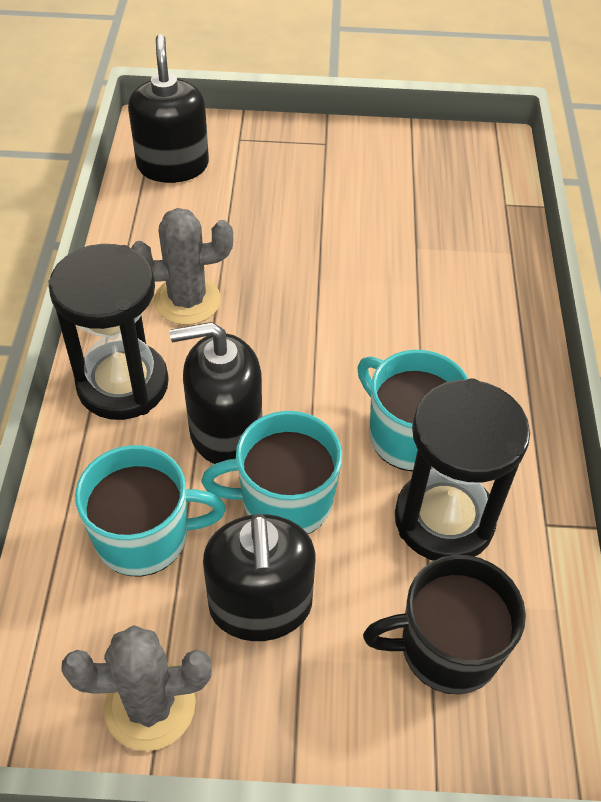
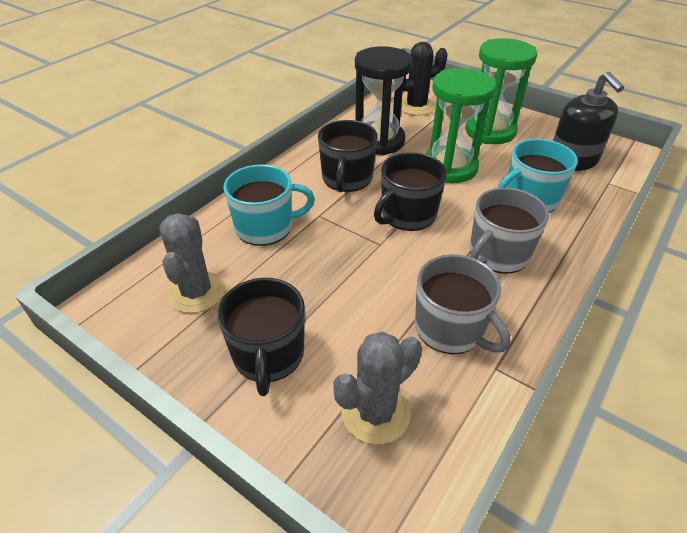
black cactus: 0 -> 1
black hourglass: 2 -> 1
black mug: 1 -> 3
black soap dispenser: 3 -> 1
green hourglass: 0 -> 2
grey mug: 0 -> 2
turquoise mug: 3 -> 2

